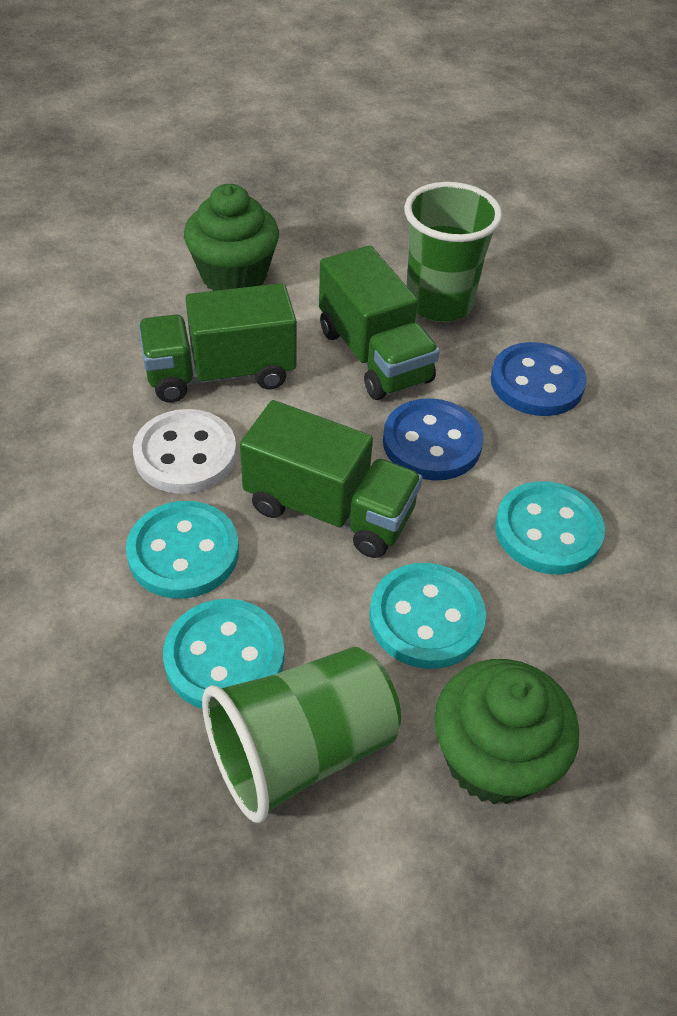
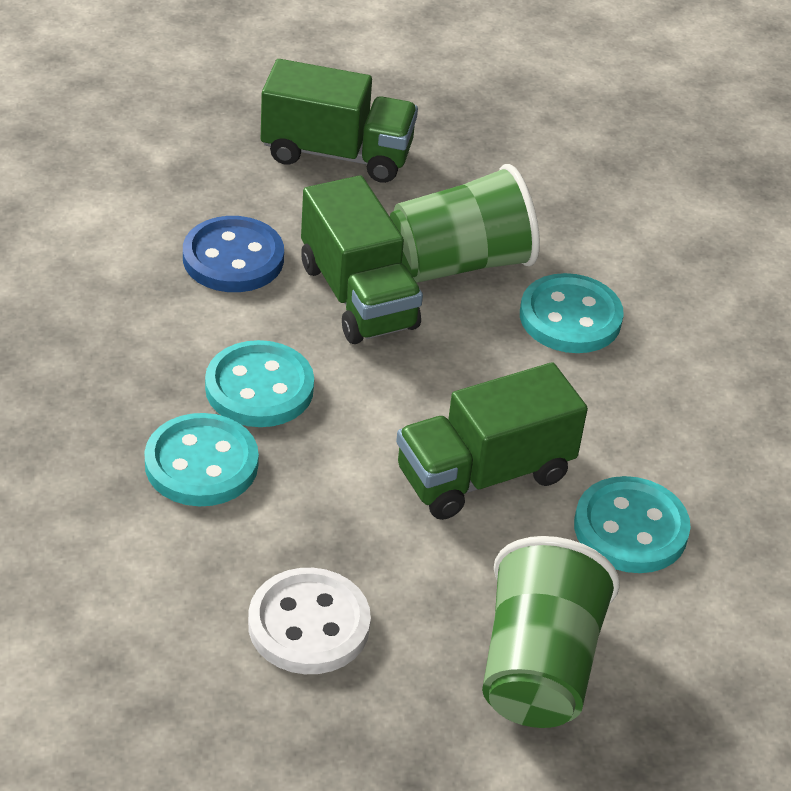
blue button: 2 -> 1
green cupcake: 2 -> 0

